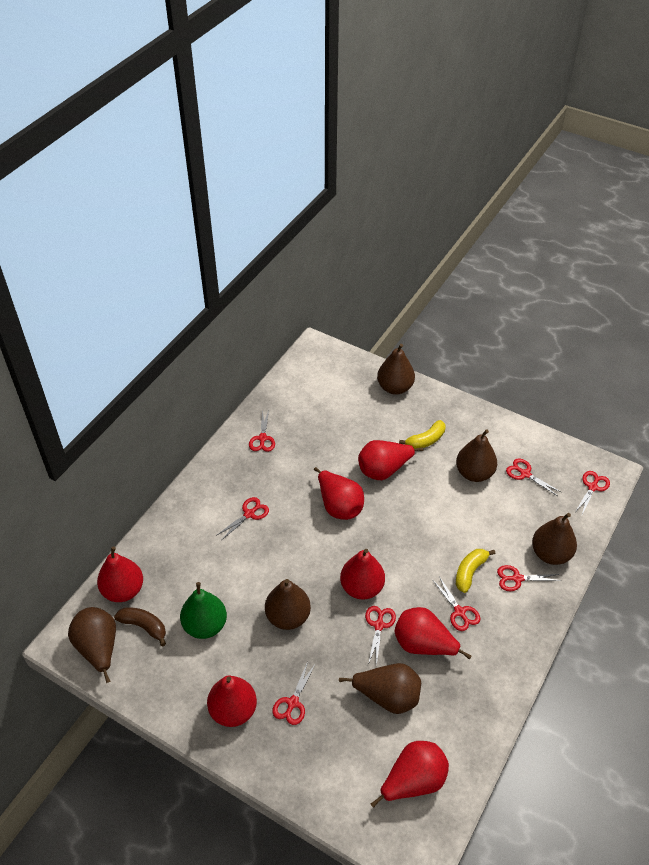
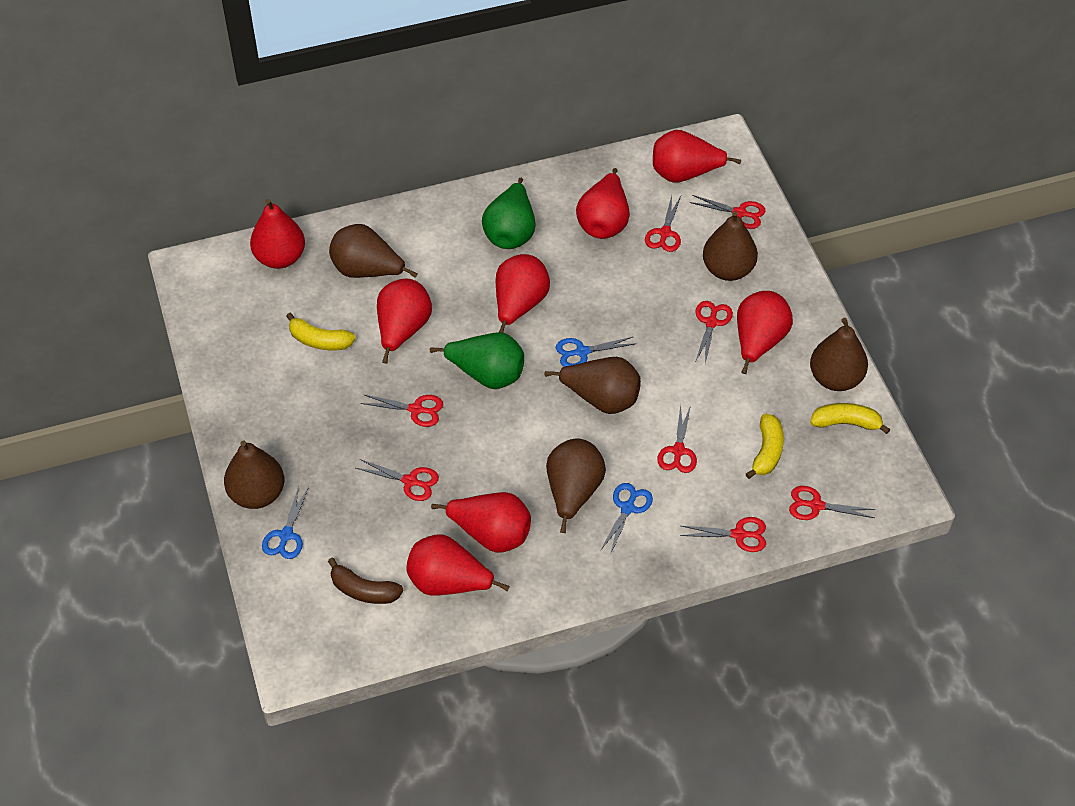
blue scissors: 0 -> 3
green pear: 1 -> 2
red pear: 7 -> 8
yellow banana: 2 -> 3

